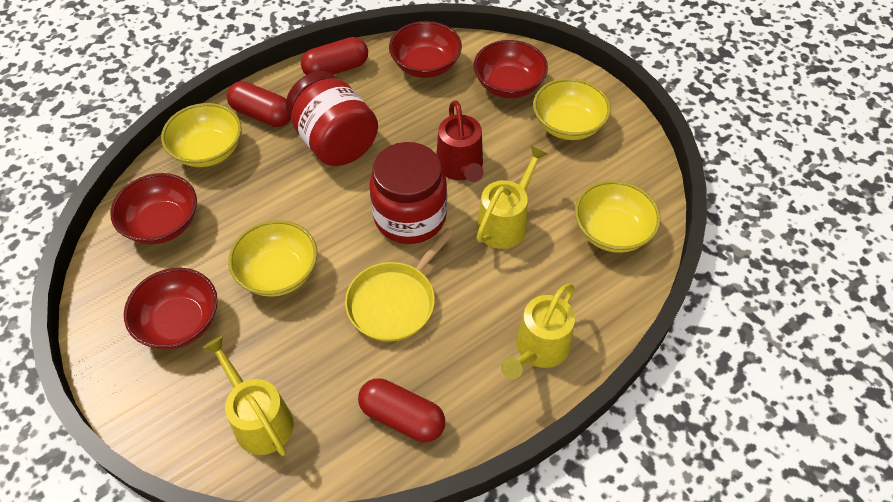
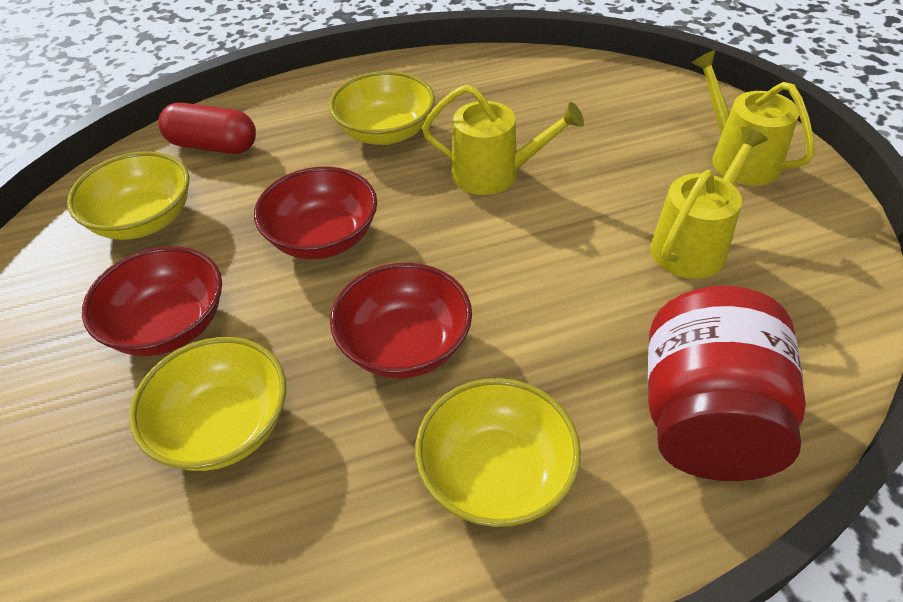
red bowl: 4 -> 3
red capsule: 3 -> 1
red jar: 2 -> 1
red watering can: 1 -> 0
yellow pan: 1 -> 0

